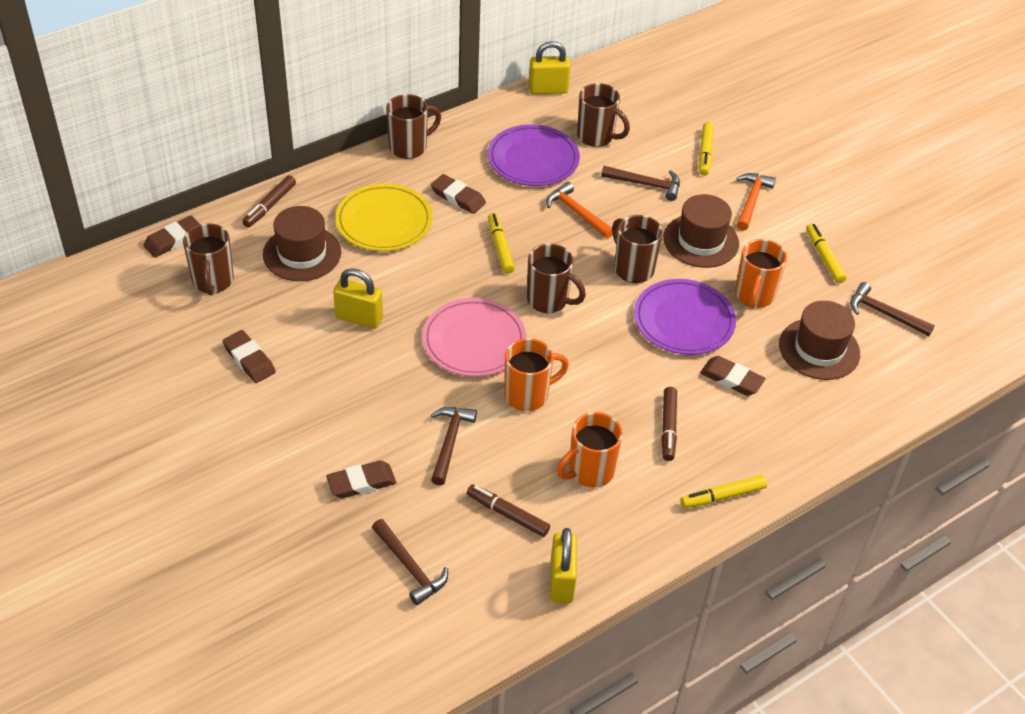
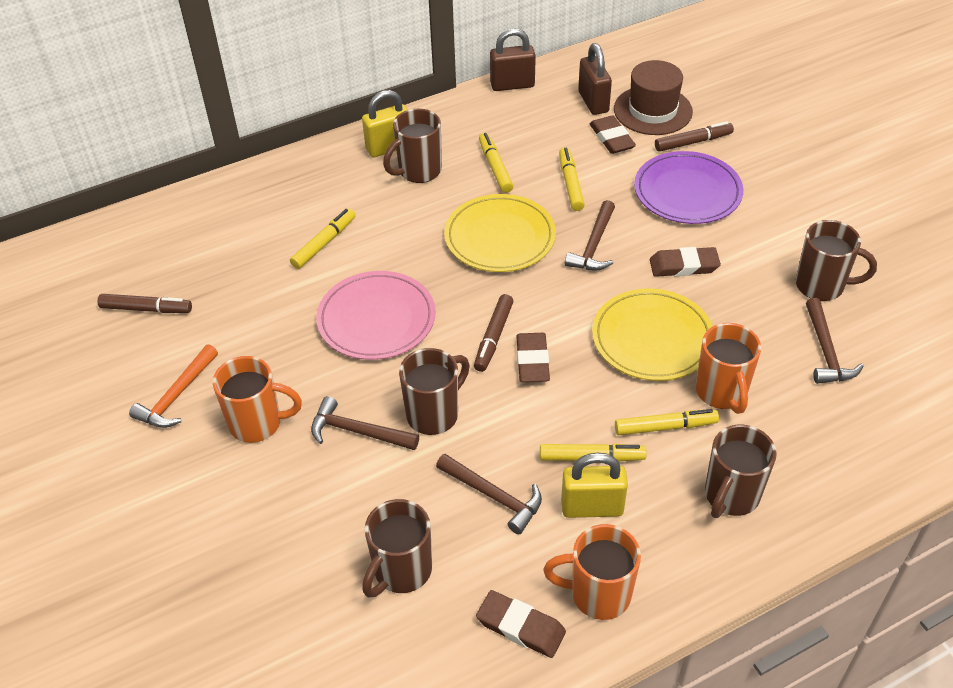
brown eraser: 5 -> 4
brown hat: 3 -> 1
brown padlock: 0 -> 2
orange hammer: 2 -> 1
purple plate: 2 -> 1
yellow marker: 4 -> 5
yellow padlock: 3 -> 2
yellow plate: 1 -> 2

